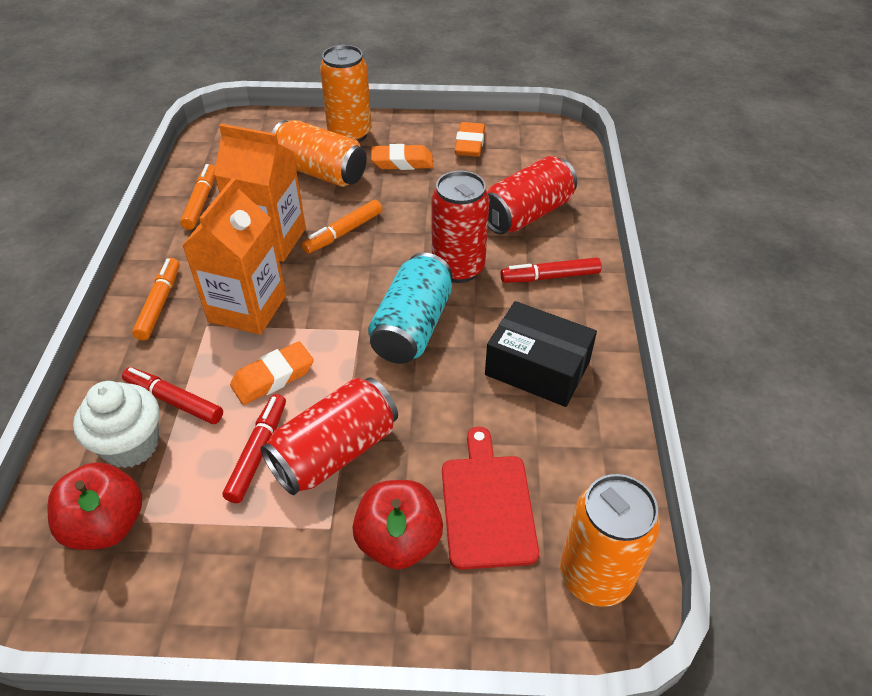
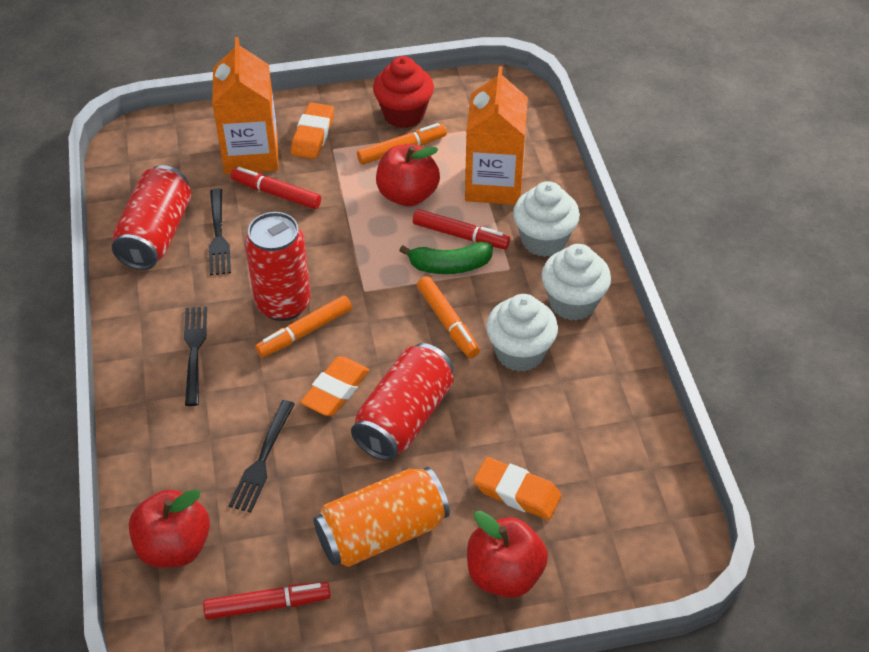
black box: 1 -> 0
black fork: 0 -> 3
green banana: 0 -> 1
orange can: 3 -> 1
red apple: 2 -> 3
red cupcake: 0 -> 1
red cutting board: 1 -> 0
turquoise can: 1 -> 0
white cupcake: 1 -> 3

